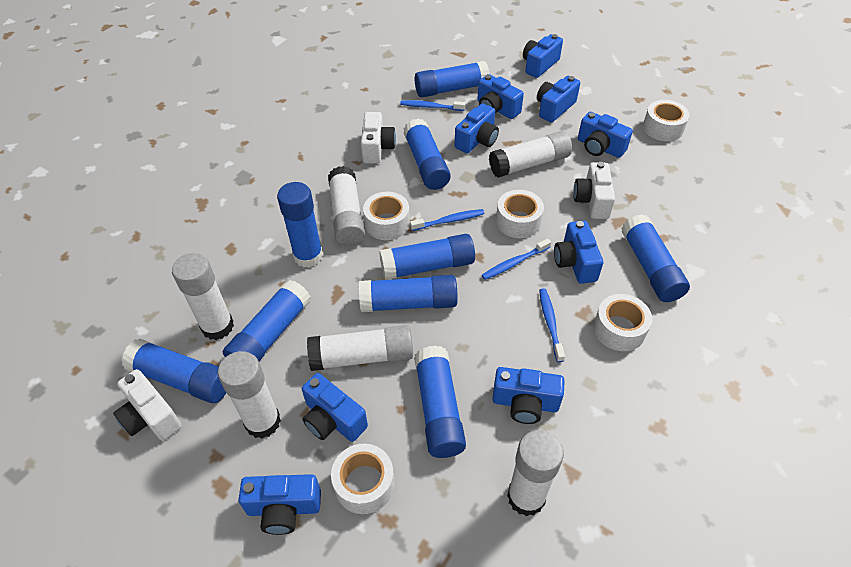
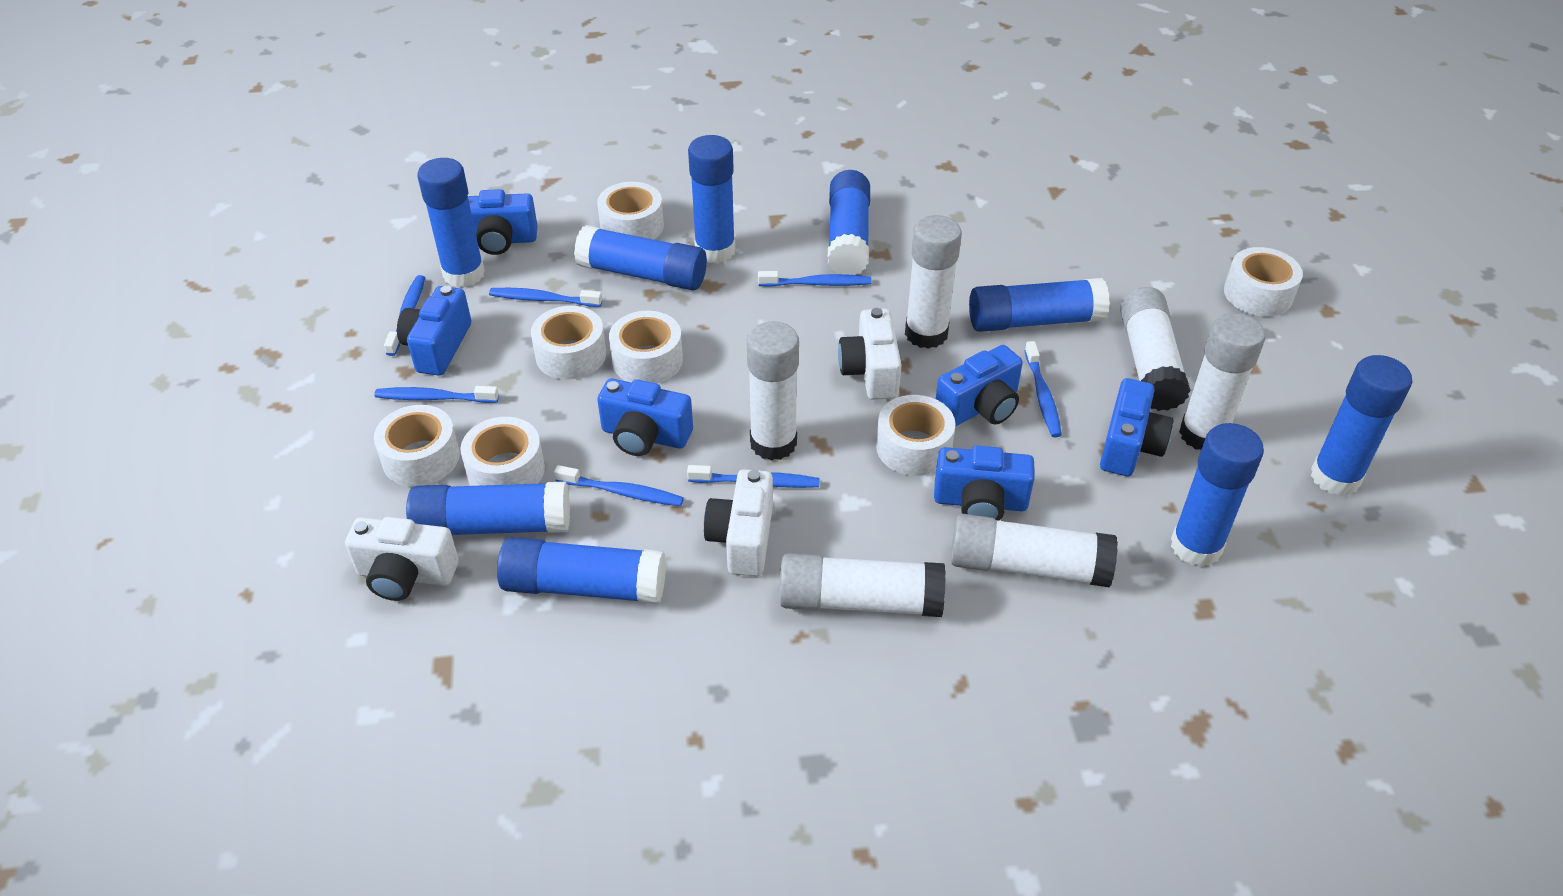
blue camera: 9 -> 6
blue toothbrush: 4 -> 7
white tape: 5 -> 7

